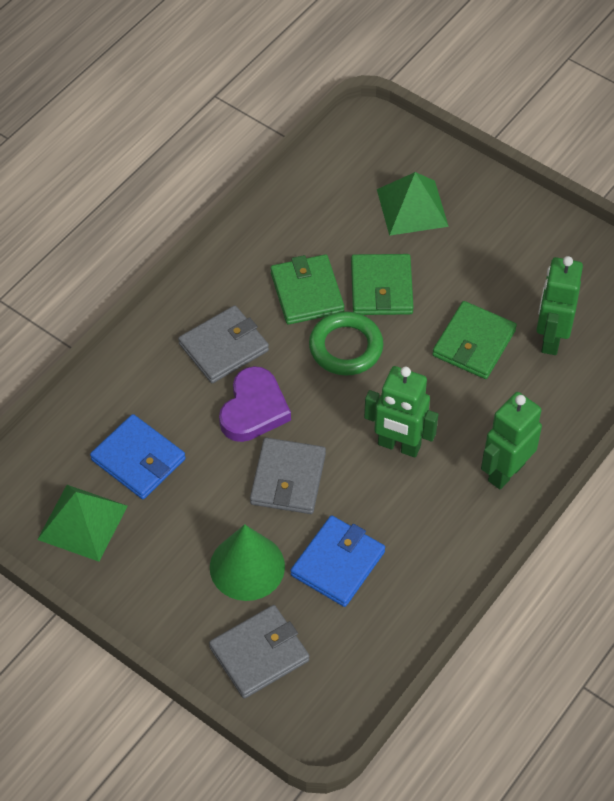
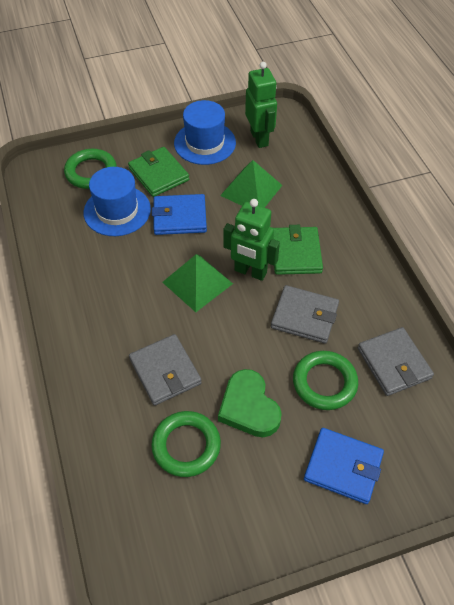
blue hat: 0 -> 2
green cone: 1 -> 0
green heart: 0 -> 1
green ring: 1 -> 3
green robot: 3 -> 2
green wallet: 3 -> 2
purple heart: 1 -> 0

